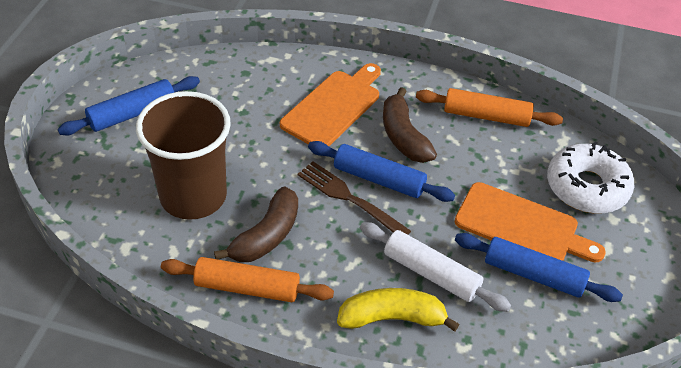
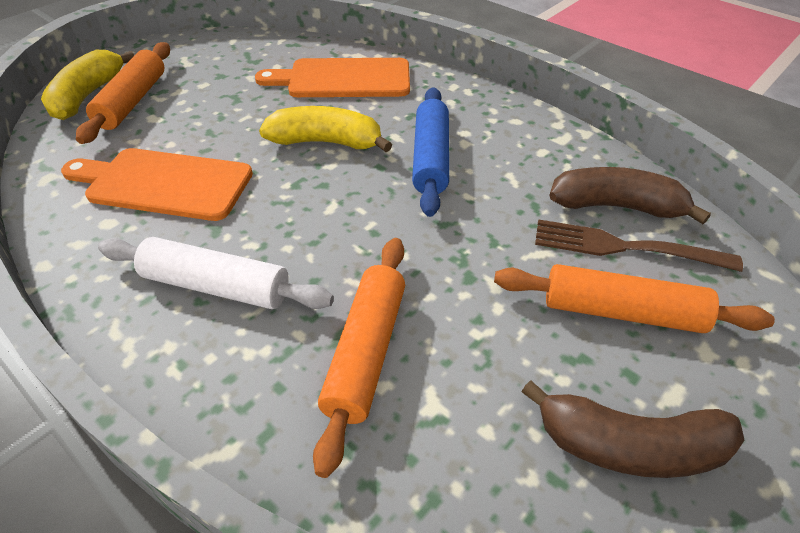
blue rolling pin: 3 -> 1
brown cup: 1 -> 0
orange rolling pin: 2 -> 3
white donut: 1 -> 0
yellow banana: 1 -> 2

